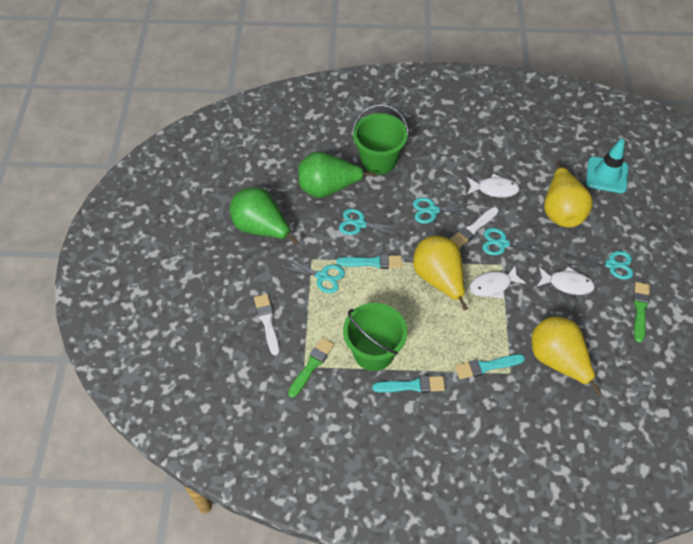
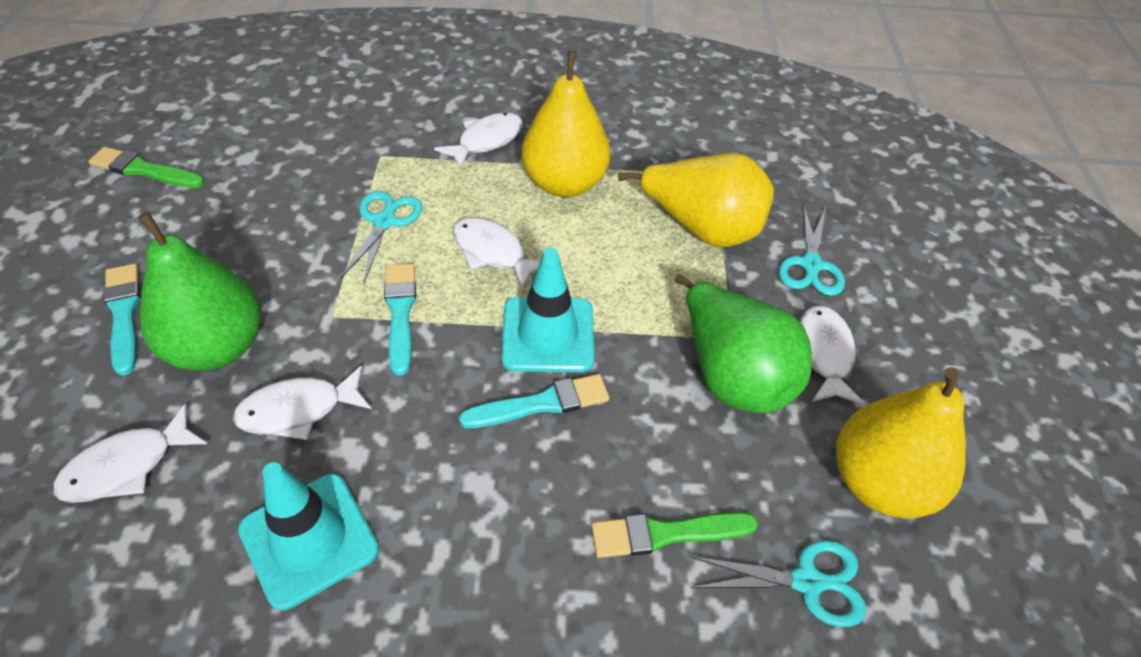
green bucket: 2 -> 0
turquoise scissors: 5 -> 3
turquoise traffic cone: 1 -> 2
white brush: 2 -> 0
white fish: 3 -> 5

